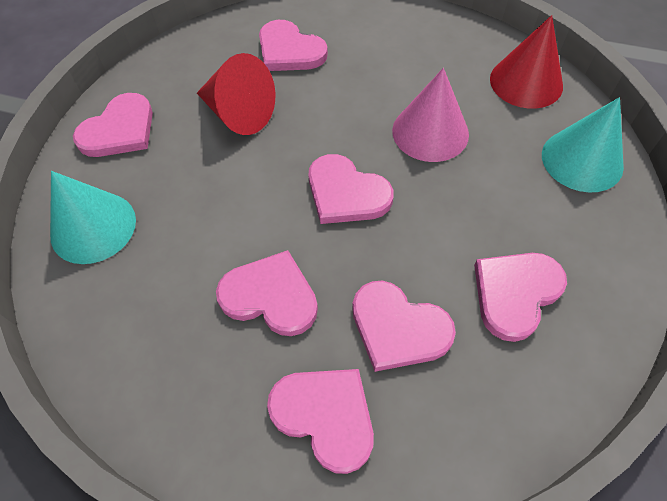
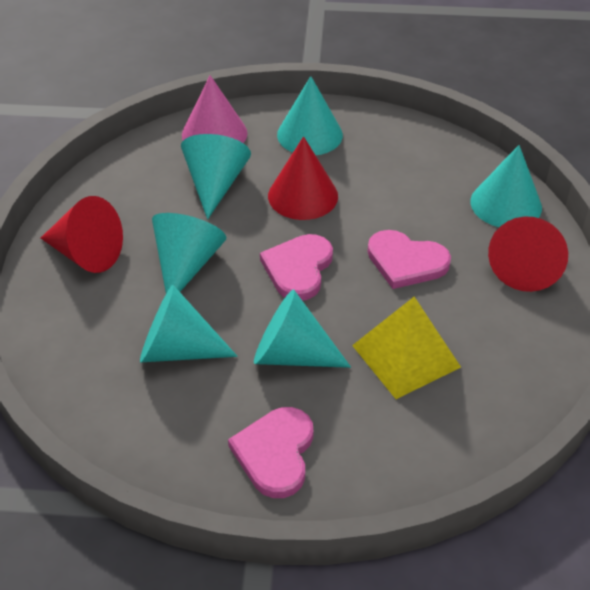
pink heart: 7 -> 3
red cone: 2 -> 3
turquoise cone: 2 -> 6
yellow pyramid: 0 -> 1

